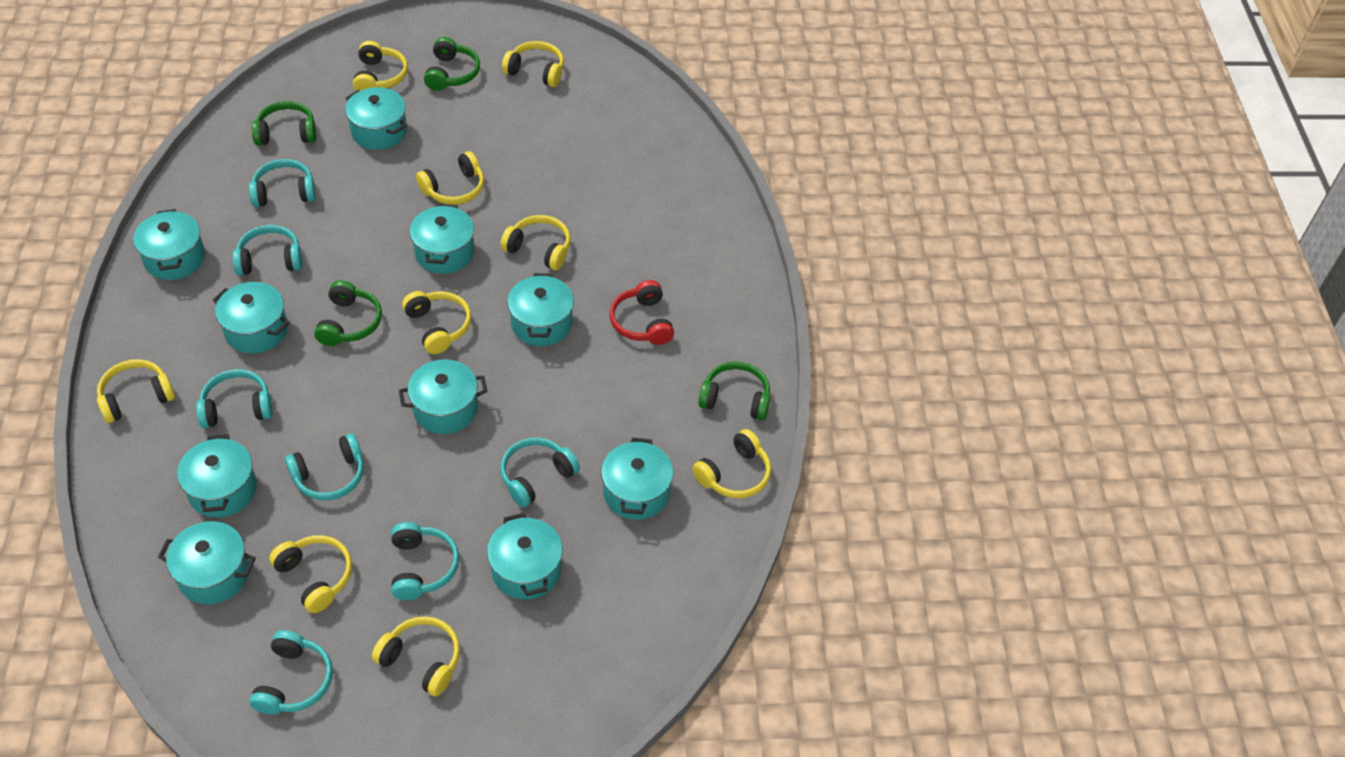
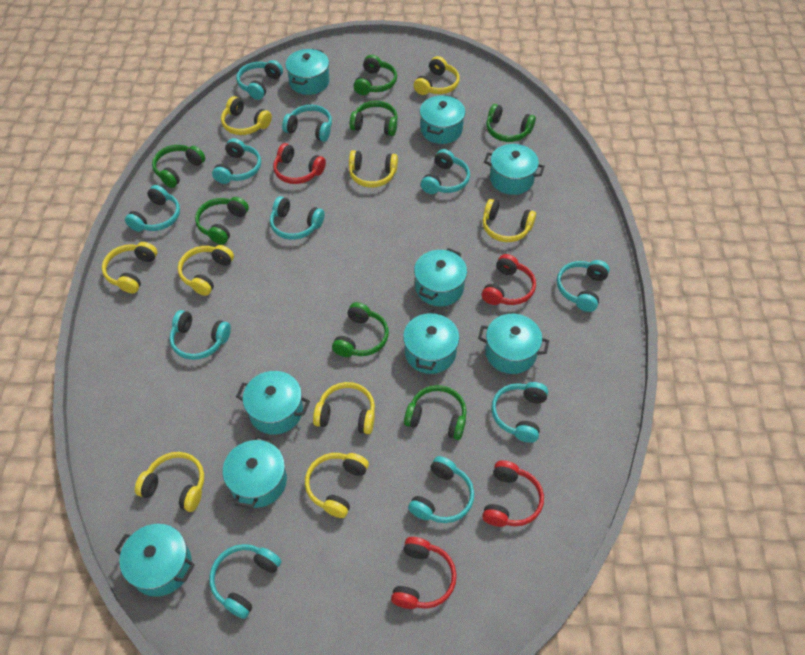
green headphones: 4 -> 7
red headphones: 1 -> 4
turquoise headphones: 7 -> 11
turquoise pot: 10 -> 9

